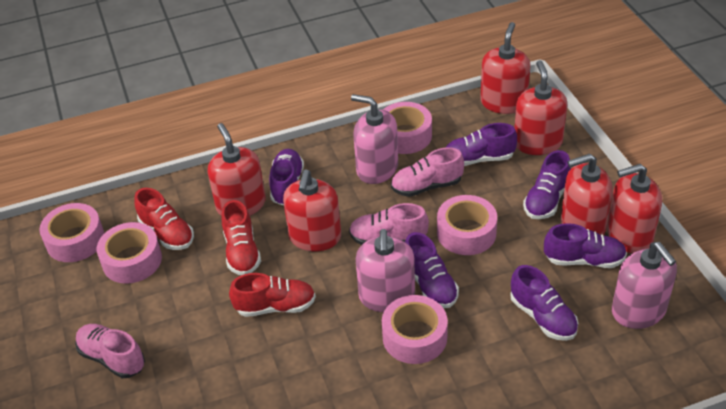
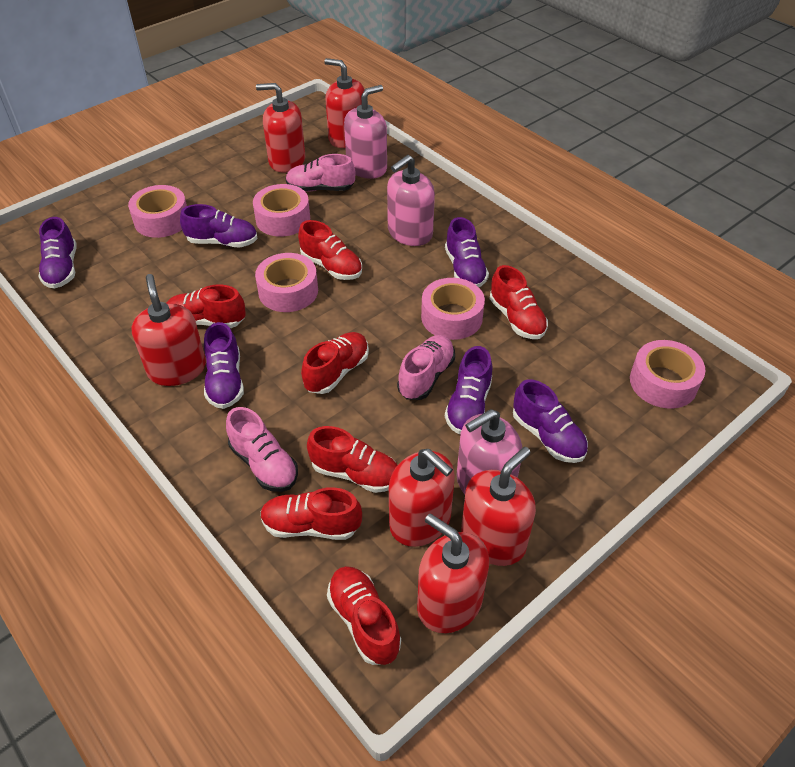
red shoe: 3 -> 7

